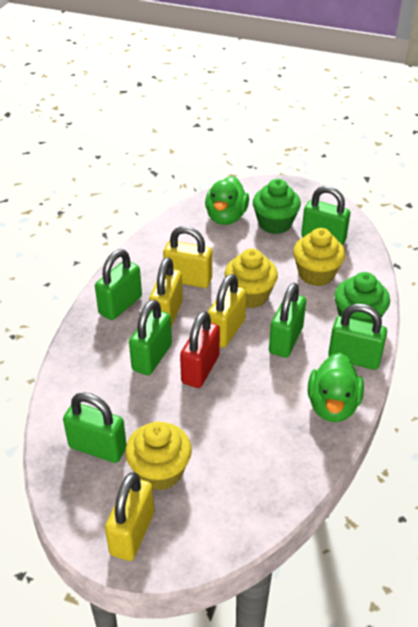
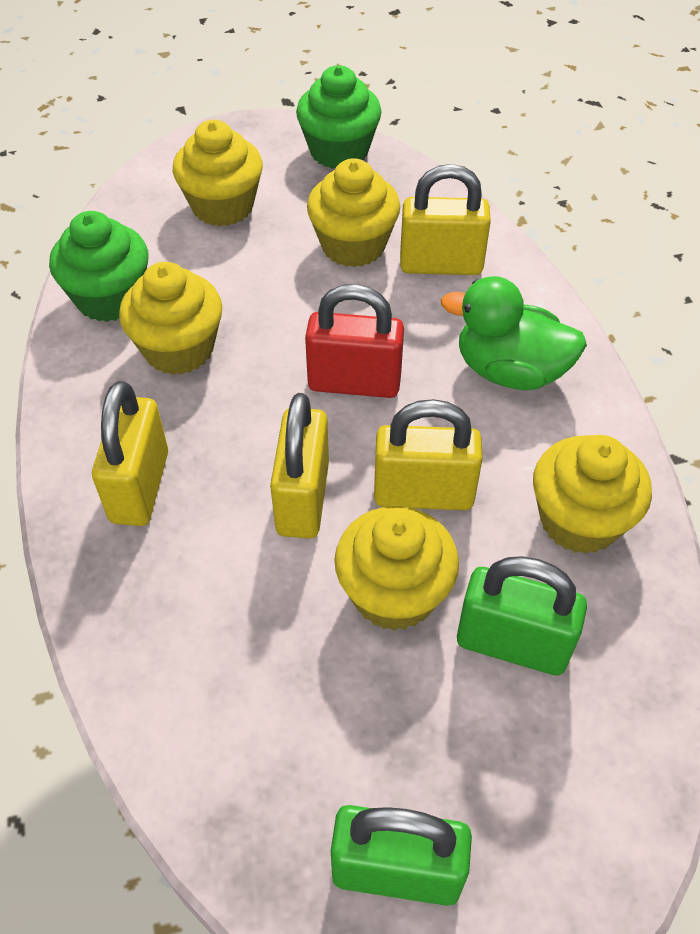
green duck: 2 -> 1
green padlock: 6 -> 2
yellow cupcake: 3 -> 5

